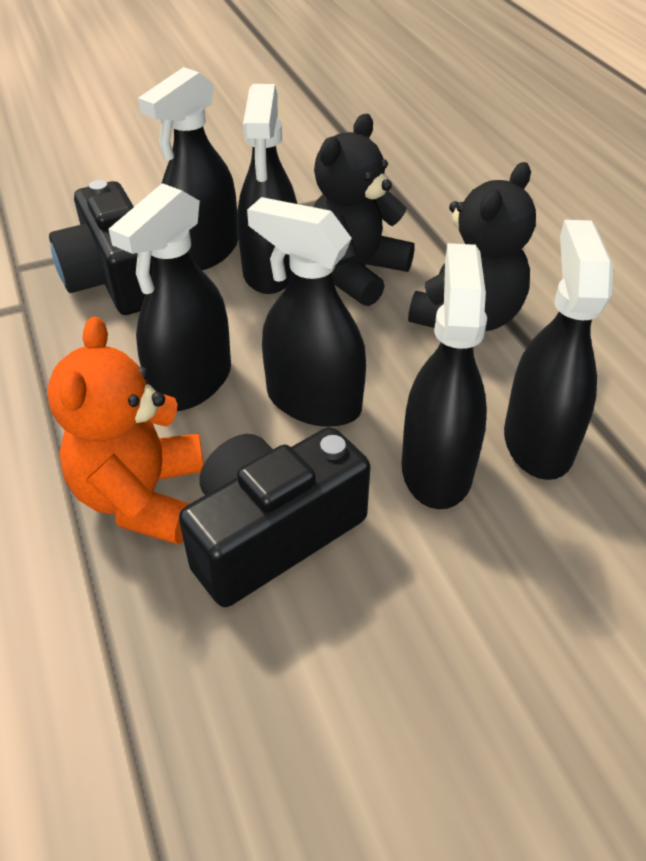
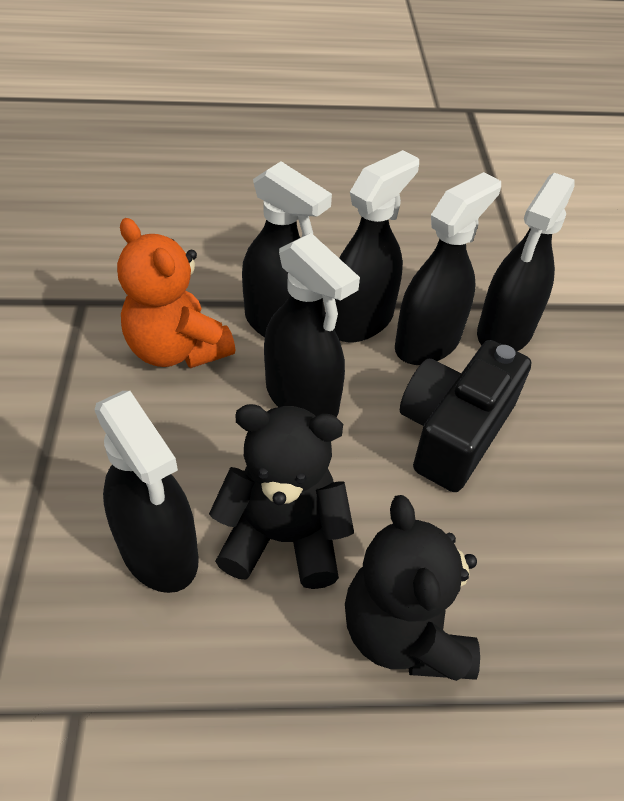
black camera: 2 -> 1

